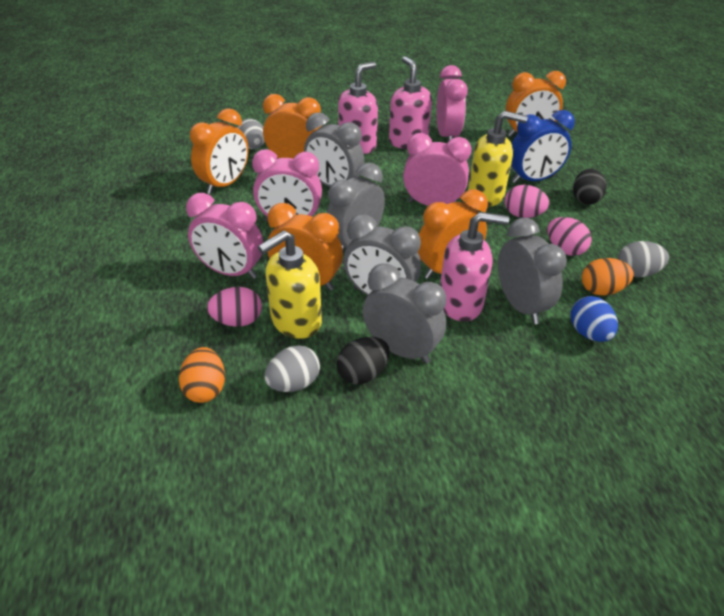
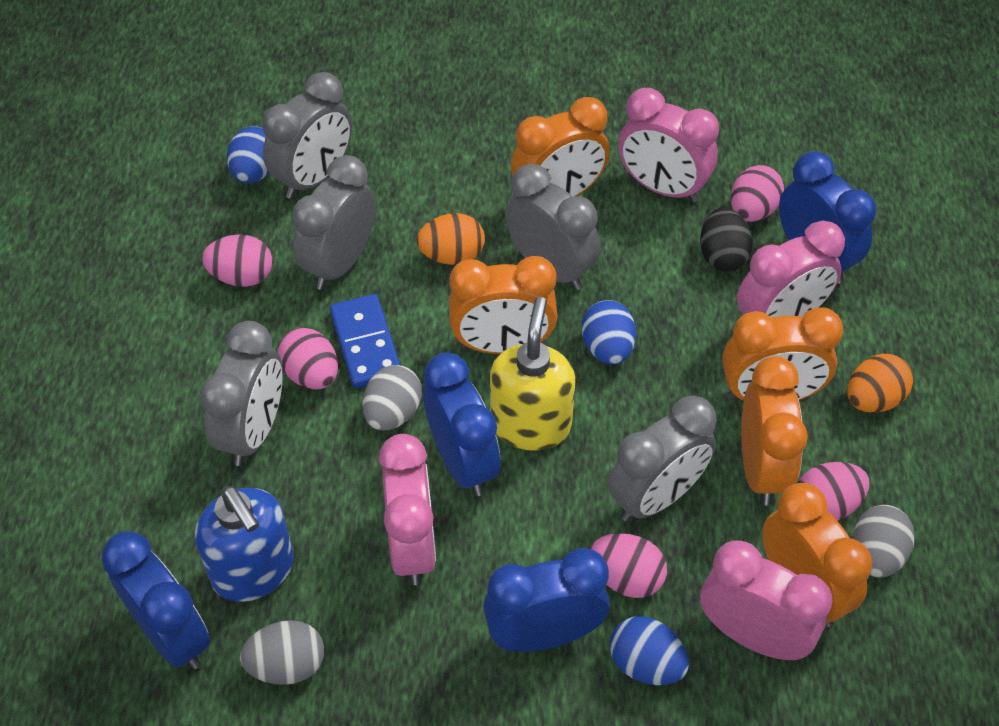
black egg: 2 -> 1
blue clock: 1 -> 4
blue domino: 0 -> 1
blue egg: 1 -> 3
blue soap dispenser: 0 -> 1
pink egg: 3 -> 5
pink soap dispenser: 3 -> 0
yellow soap dispenser: 2 -> 1

